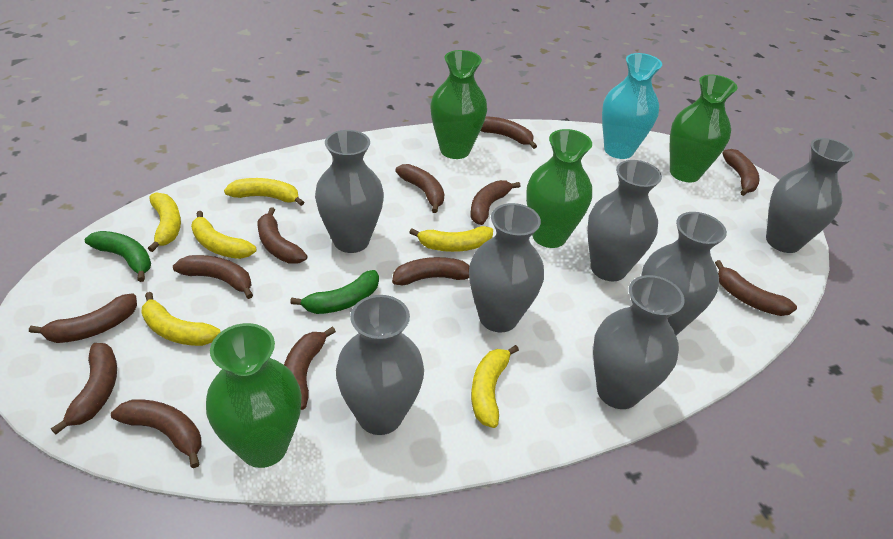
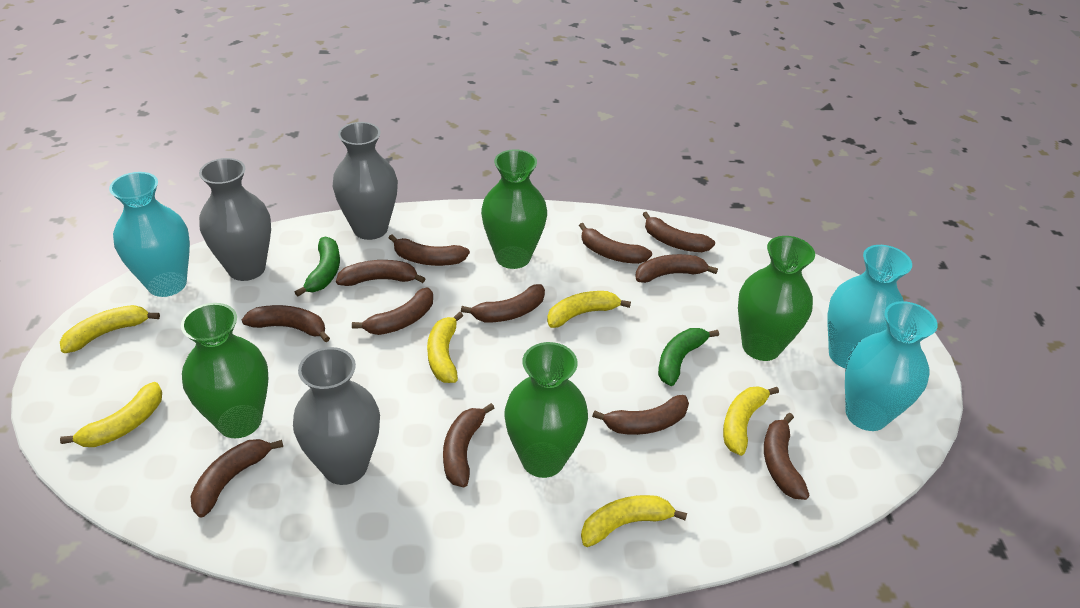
grey vase: 7 -> 3
turquoise vase: 1 -> 3

